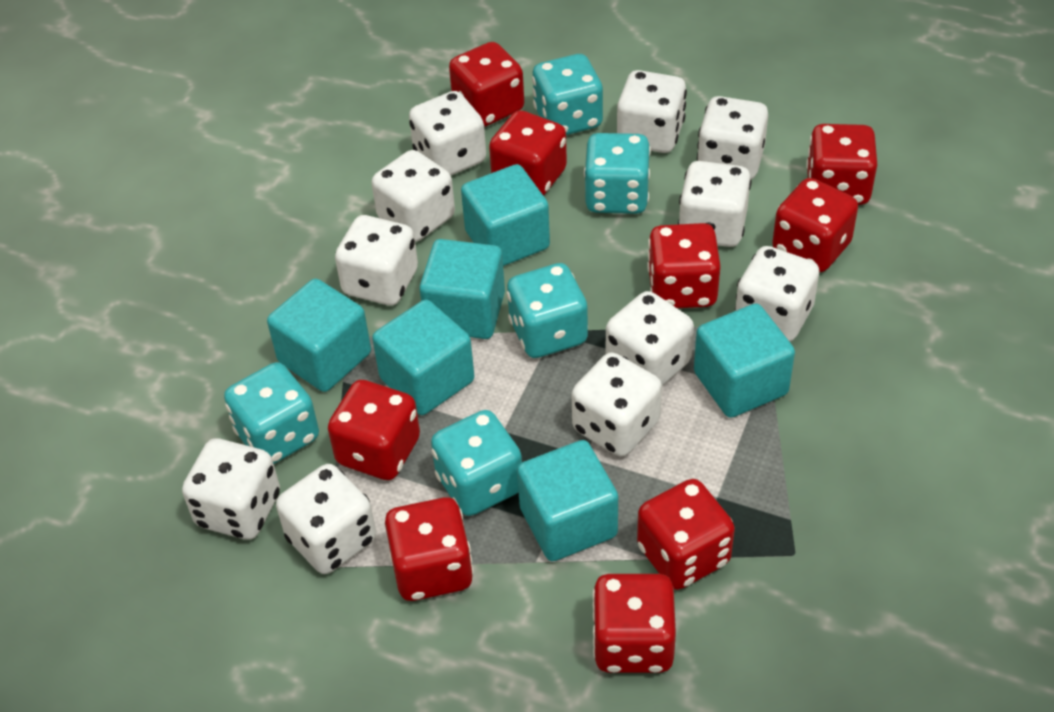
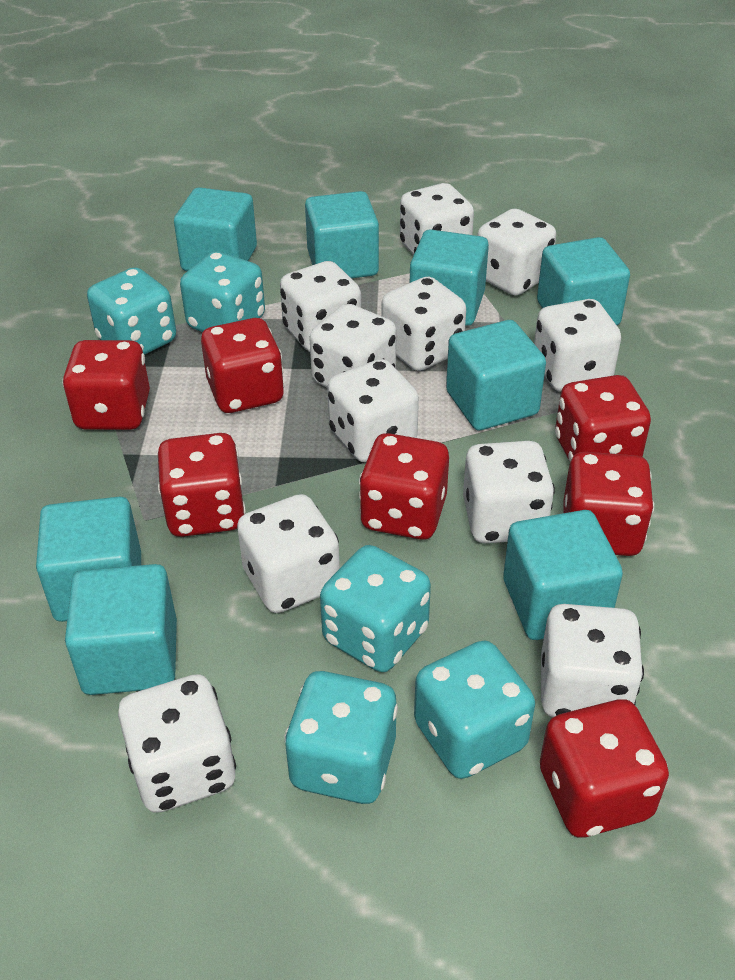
red dice: 9 -> 7
turquoise cube: 6 -> 8

